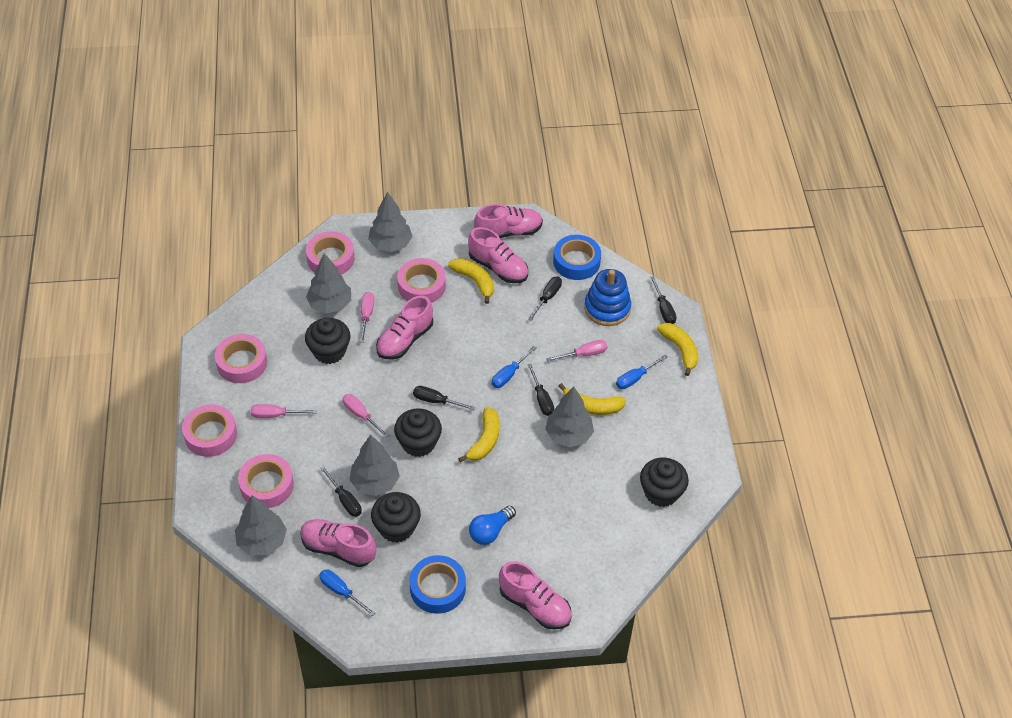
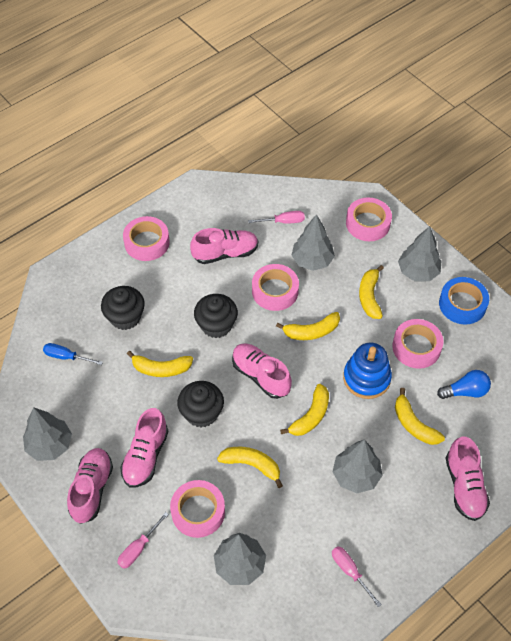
black cupcake: 4 -> 3
black screwdriver: 5 -> 0
blue screwdriver: 3 -> 1
blue tape: 2 -> 1
pink screwdriver: 4 -> 3
yellow banana: 4 -> 6

